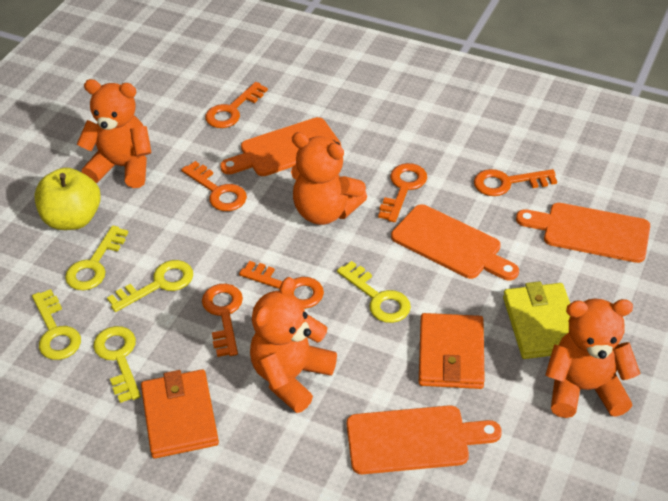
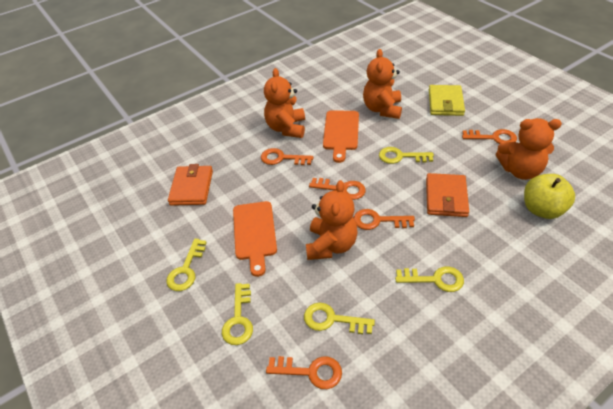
orange cutting board: 4 -> 2
orange key: 6 -> 5

